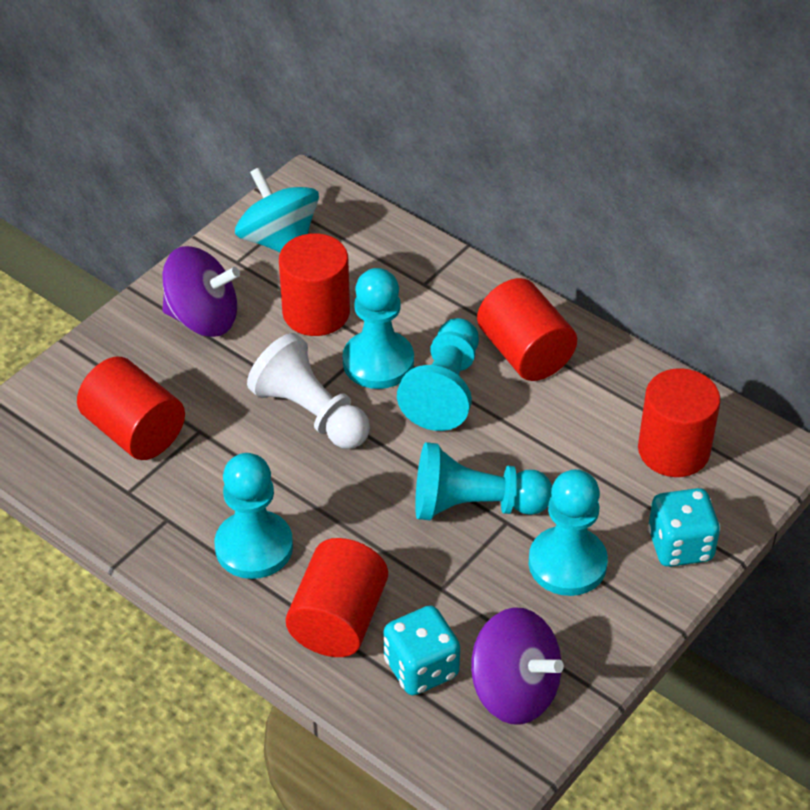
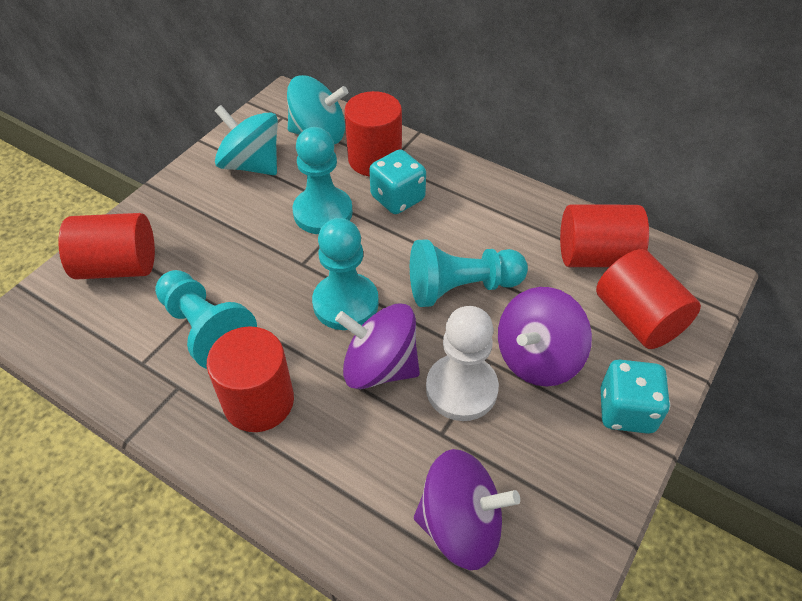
purple spinning top: 2 -> 3
turquoise pawn: 5 -> 4
turquoise spinning top: 1 -> 2

